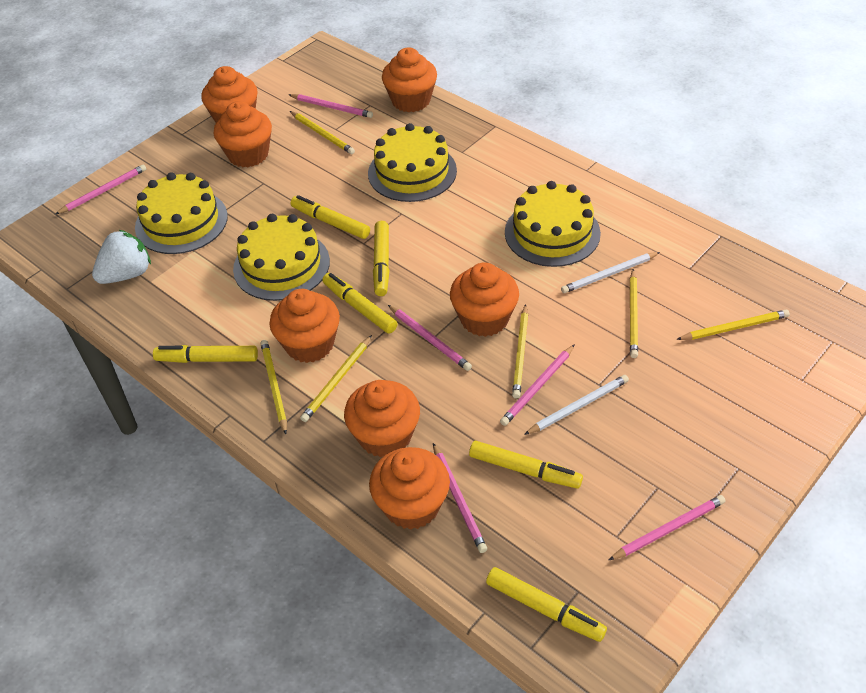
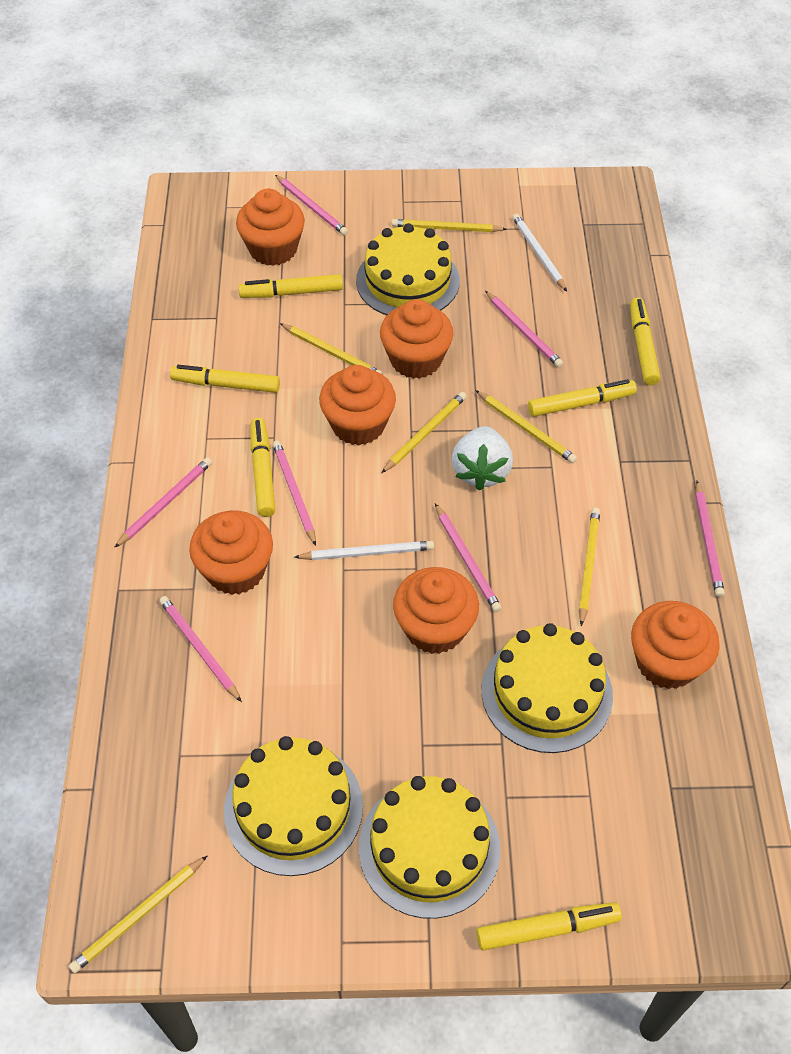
orange cupcake: 7 -> 6
pink pencil: 6 -> 7

